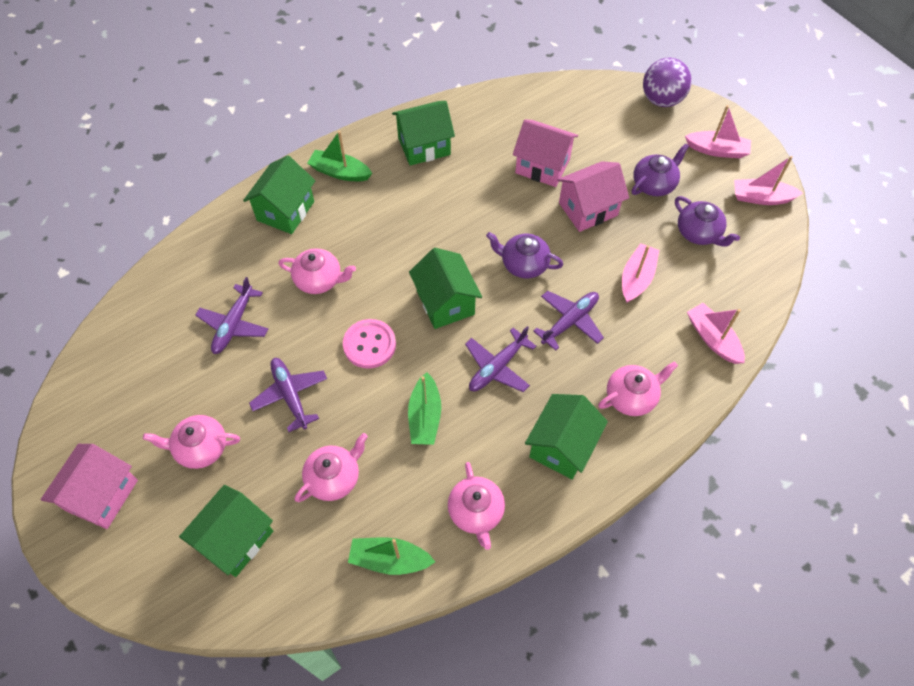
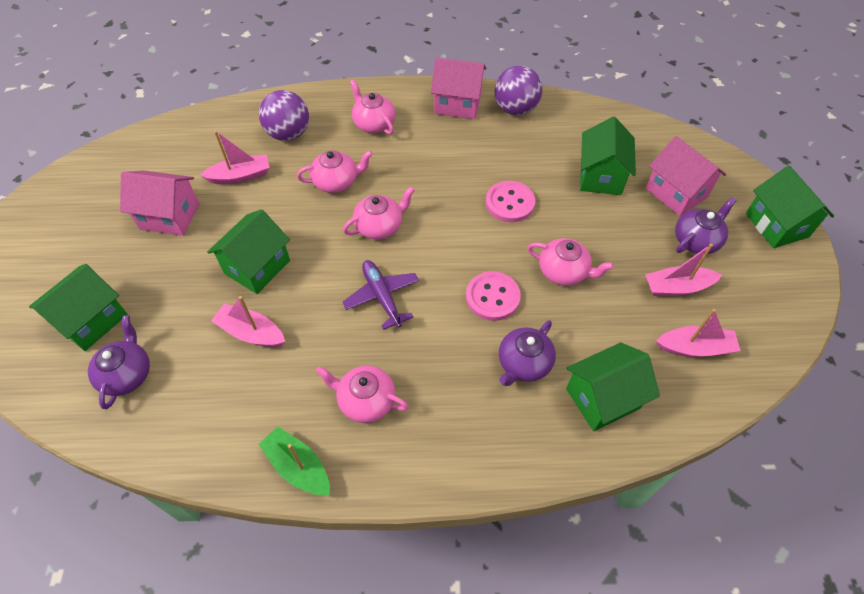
green boat: 3 -> 1
pink button: 1 -> 2
purple ball: 1 -> 2
purple plane: 4 -> 1

